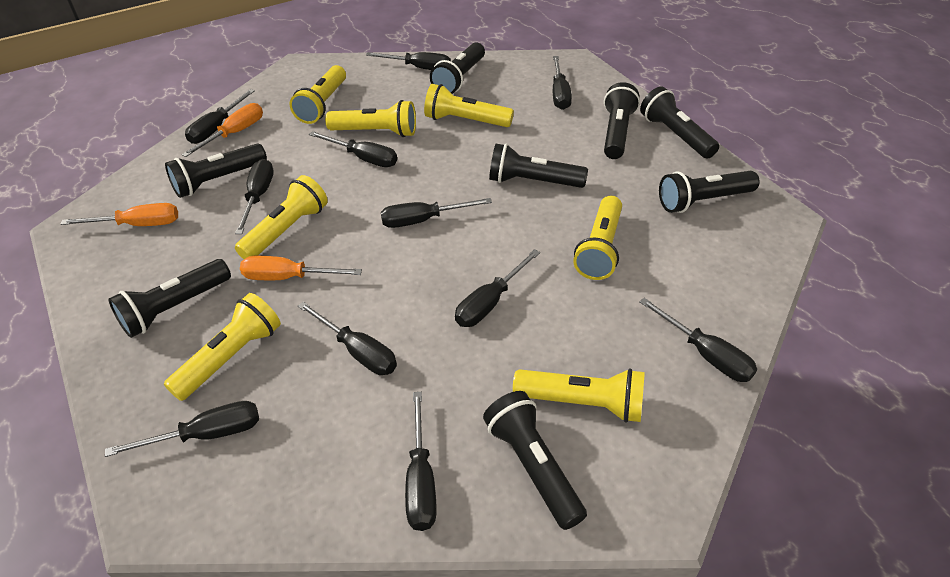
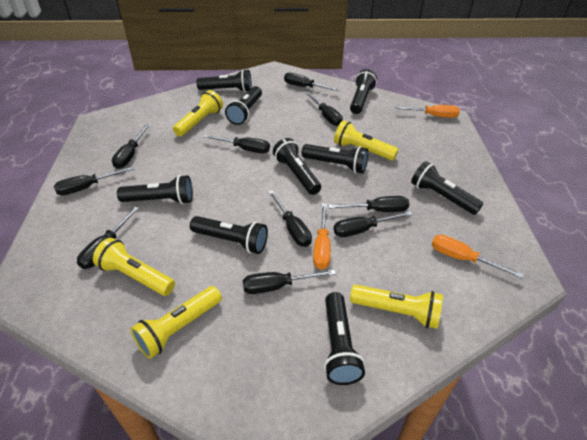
black flashlight: 8 -> 9
black screwdriver: 11 -> 10
yellow flashlight: 7 -> 5

